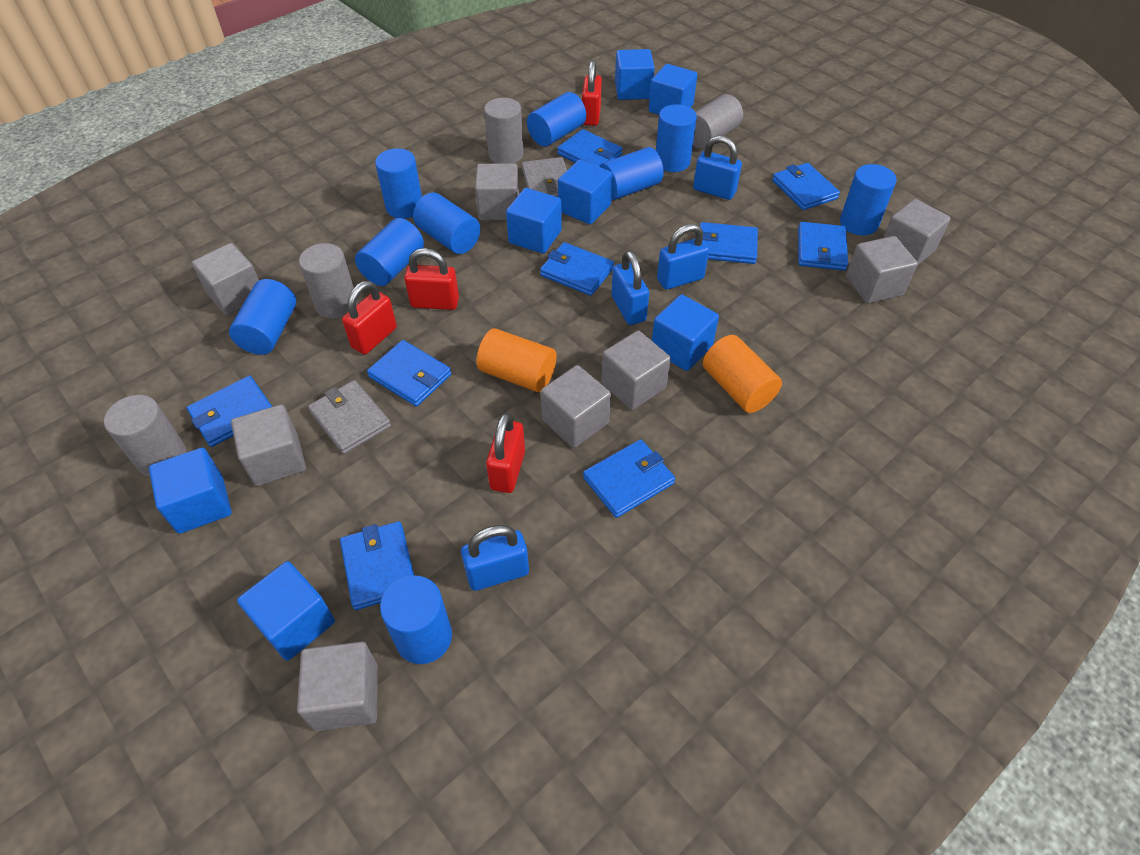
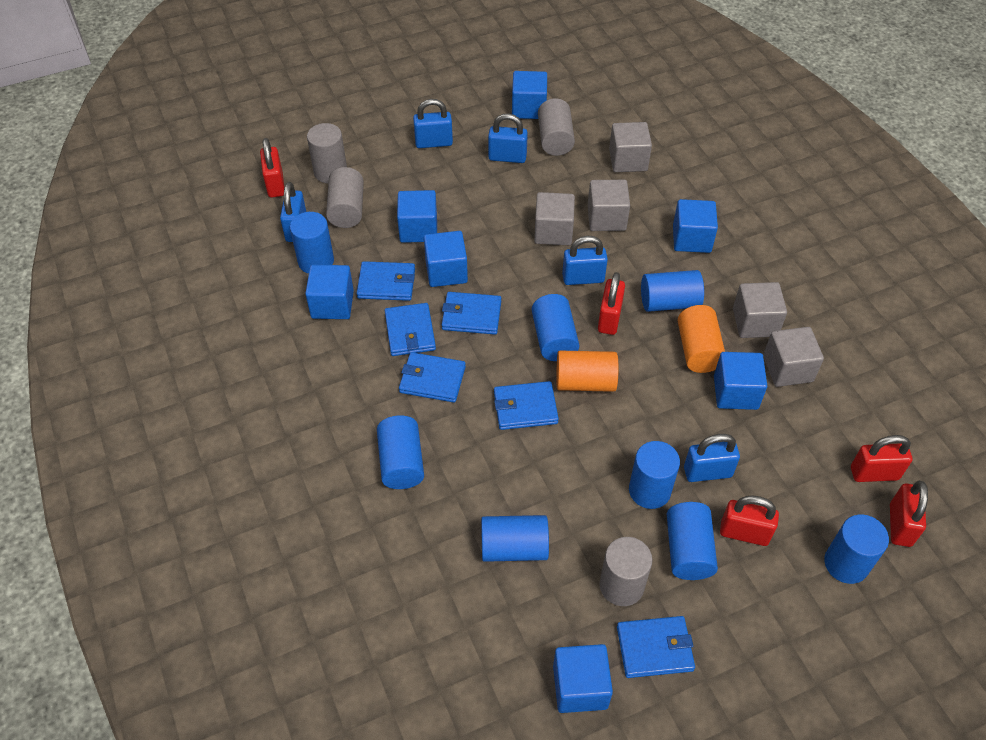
blue cylinder: 9 -> 8
blue padlock: 4 -> 5
blue wallet: 9 -> 6
grey cube: 8 -> 5
grey wallet: 2 -> 0
red padlock: 4 -> 5

